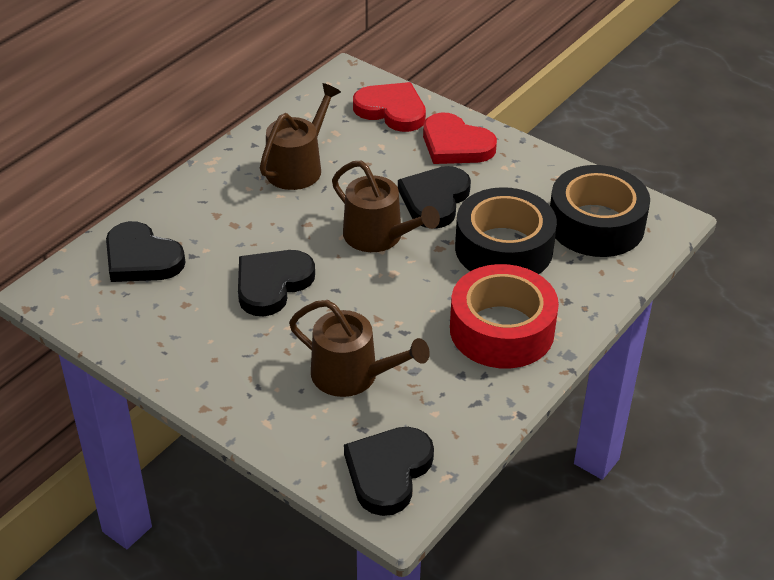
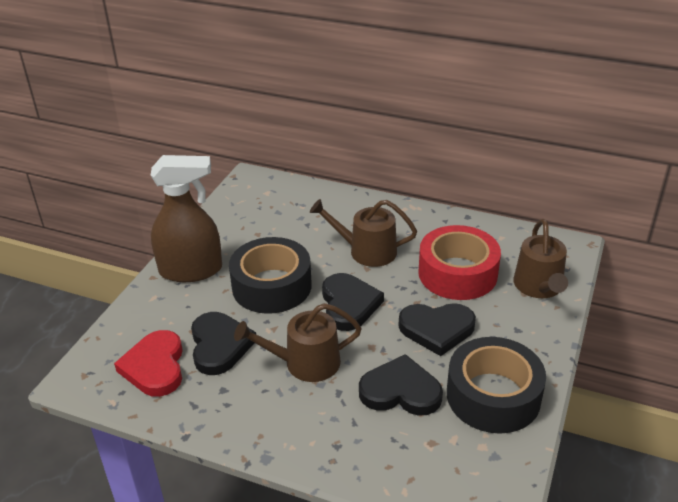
brown spray bottle: 0 -> 1
red heart: 2 -> 1

